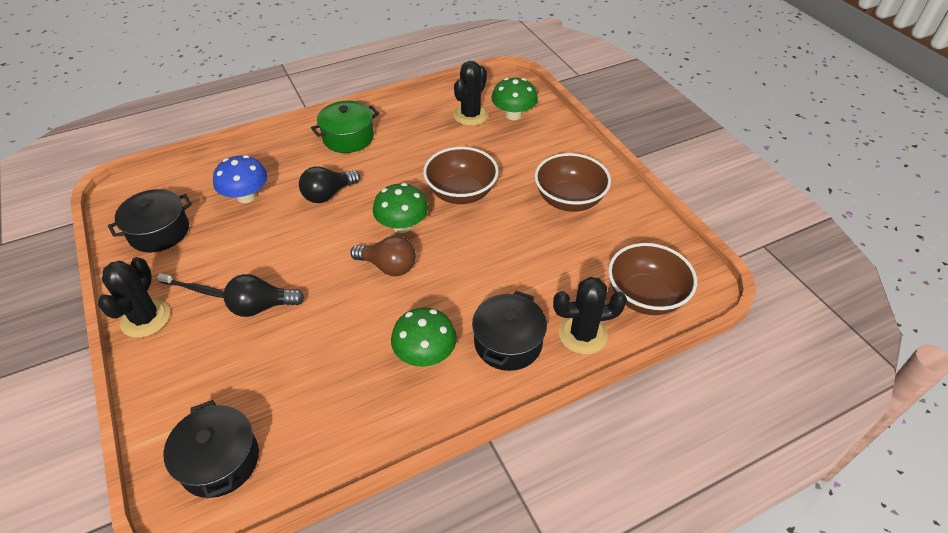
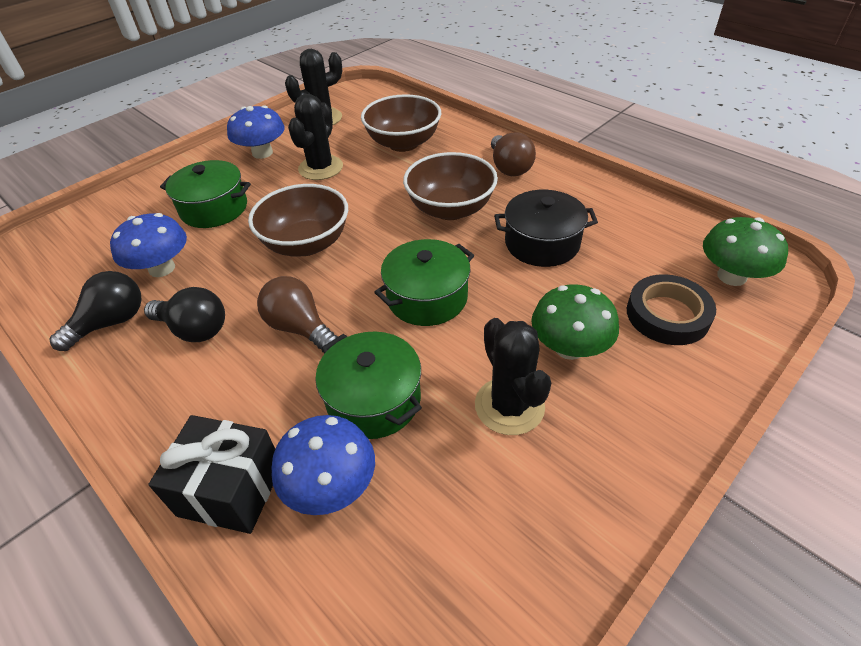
black gift: 0 -> 1
black pot: 3 -> 1
black tape: 0 -> 1
black toothbrush: 1 -> 0
blue mushroom: 1 -> 3
brown light bulb: 1 -> 2
green mushroom: 3 -> 2
green pot: 1 -> 3

